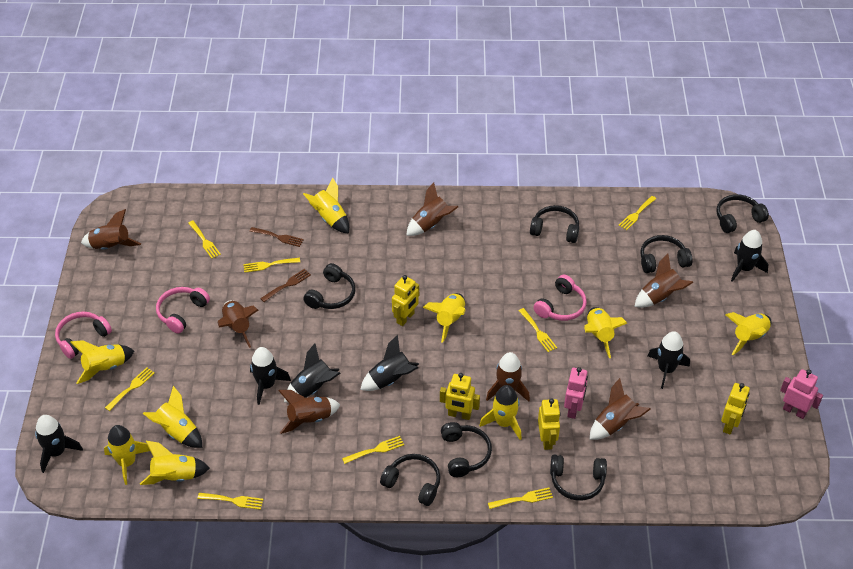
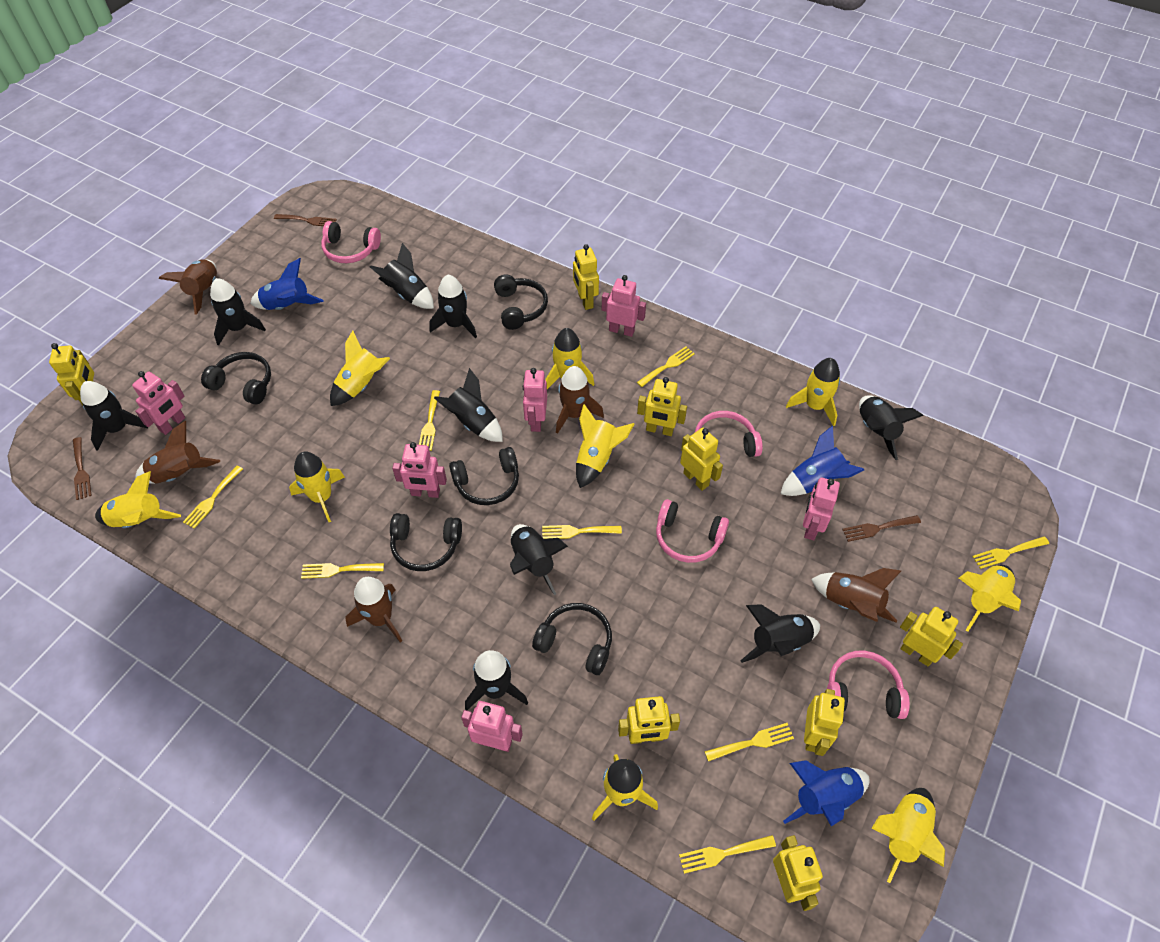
black headphones: 7 -> 5
black rocket: 6 -> 9
blue rocket: 0 -> 3
brown fork: 2 -> 3
brown rocket: 7 -> 5
pink headphones: 3 -> 4
pink robot: 2 -> 6
yellow robot: 4 -> 8

